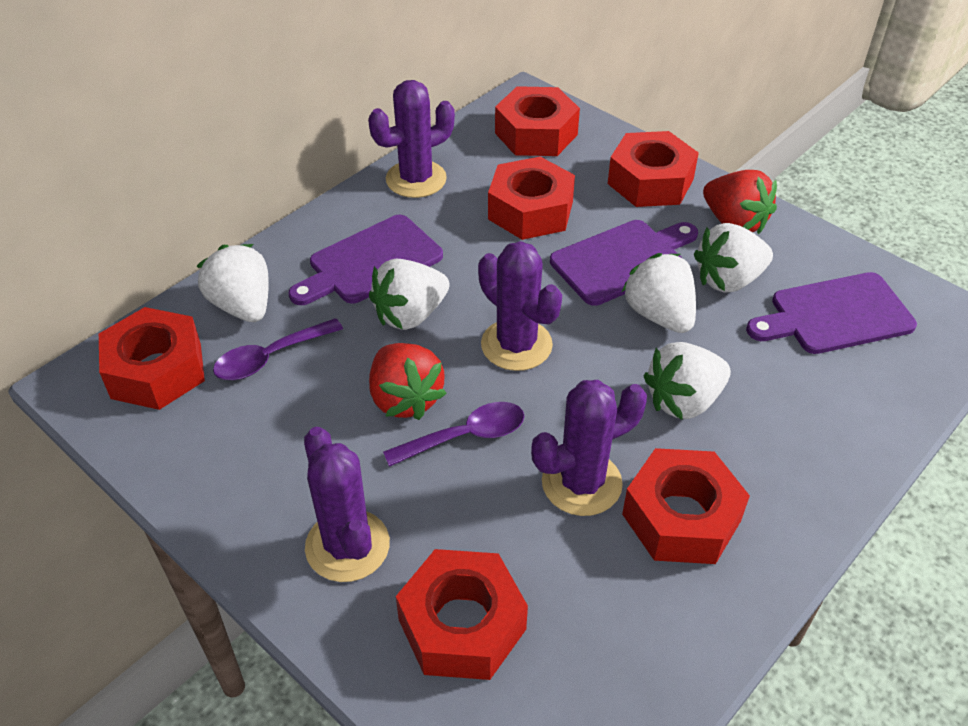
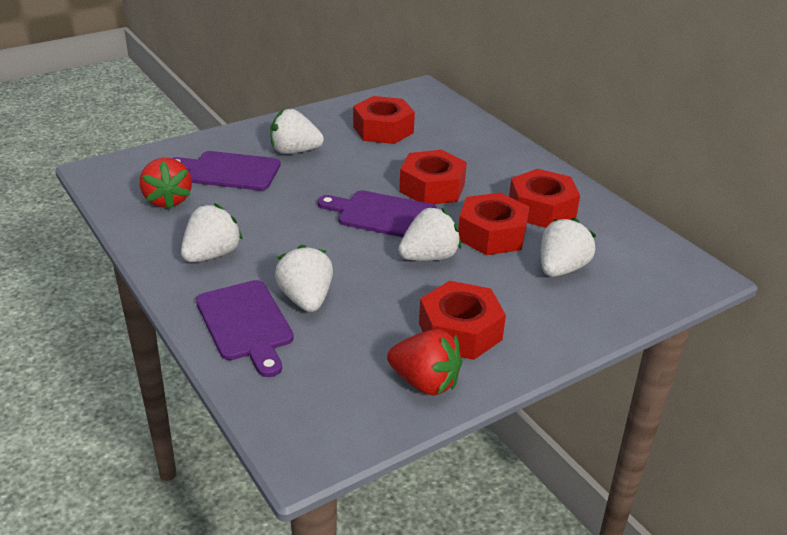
purple cactus: 4 -> 0
purple spoon: 2 -> 0
red nut: 6 -> 5

